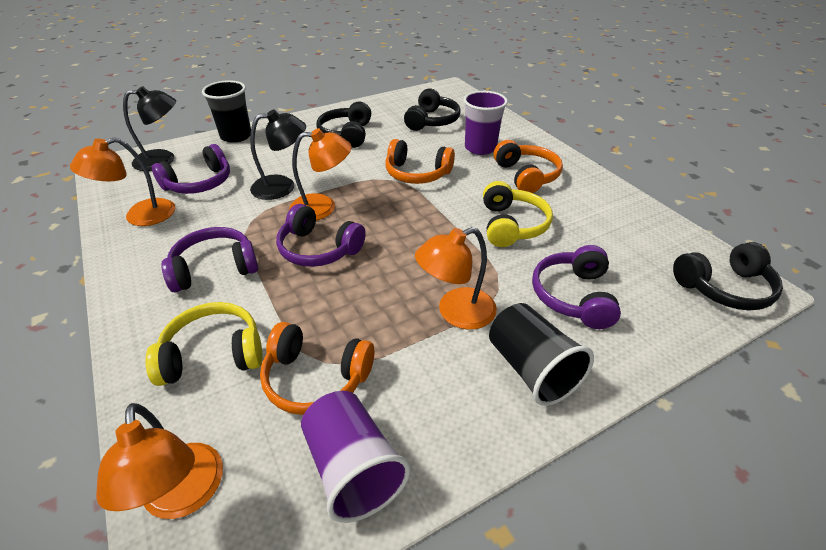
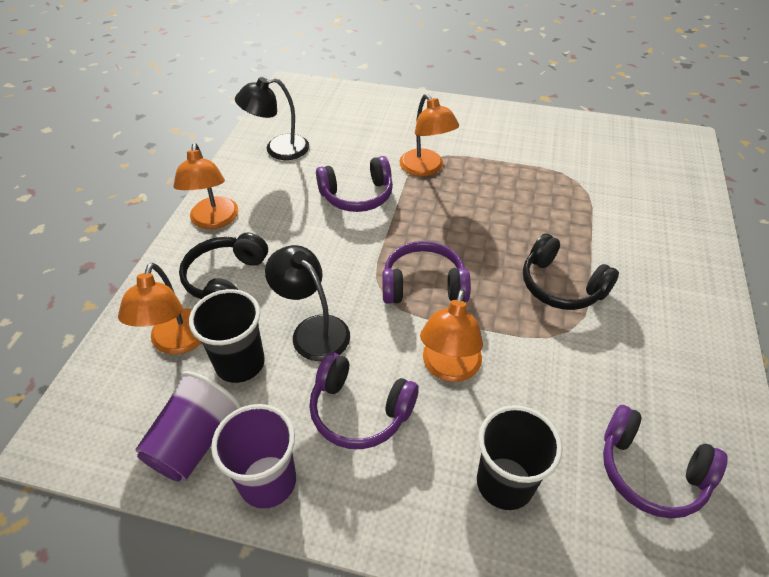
black headphones: 3 -> 2
orange headphones: 3 -> 0
yellow headphones: 2 -> 0

